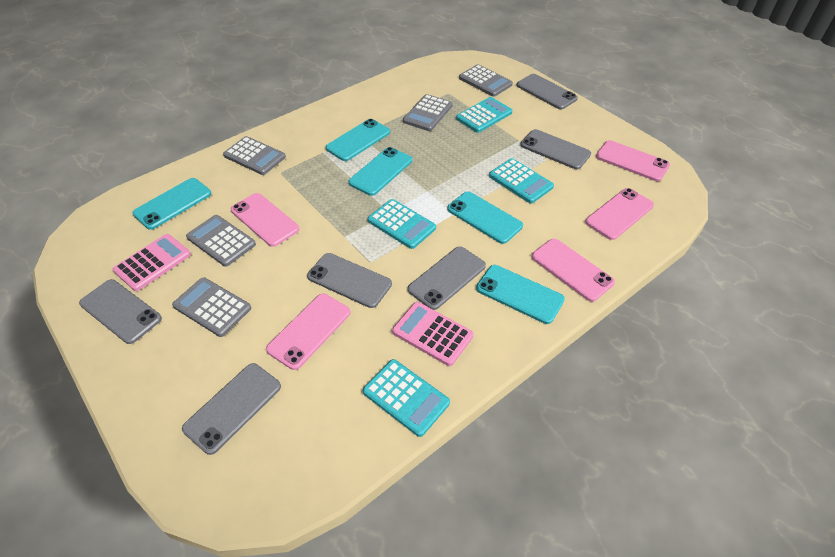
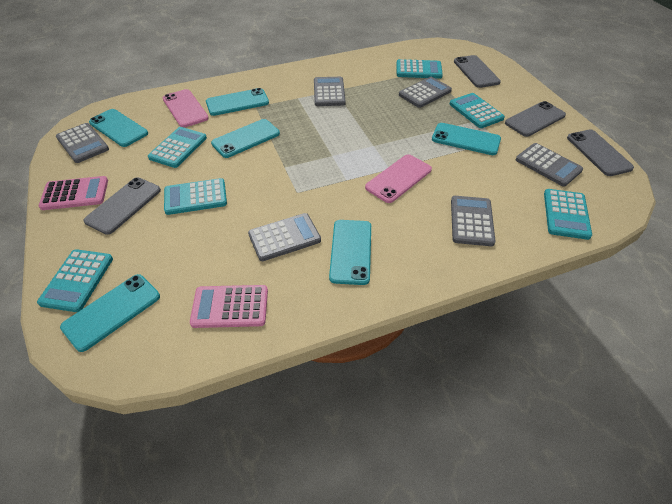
grey calculator: 5 -> 6
grey phone: 6 -> 4
pink phone: 5 -> 2
turquoise calculator: 4 -> 6
turquoise phone: 5 -> 6

